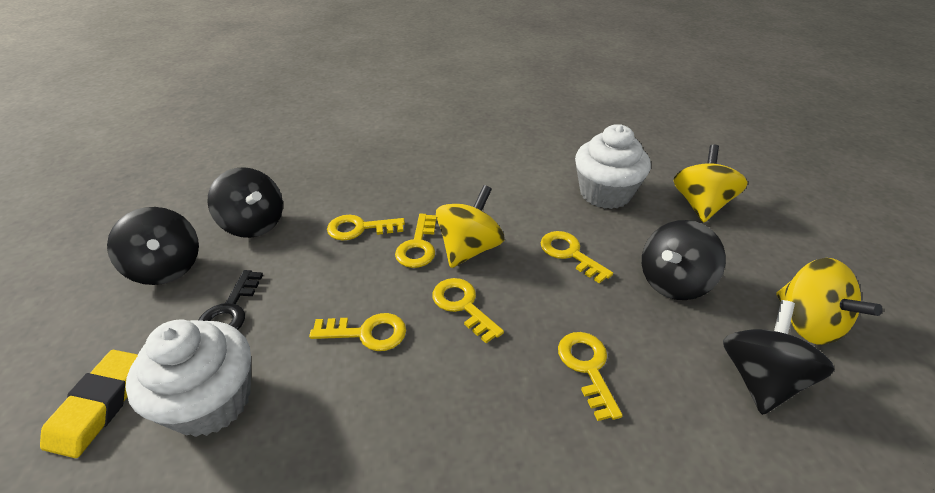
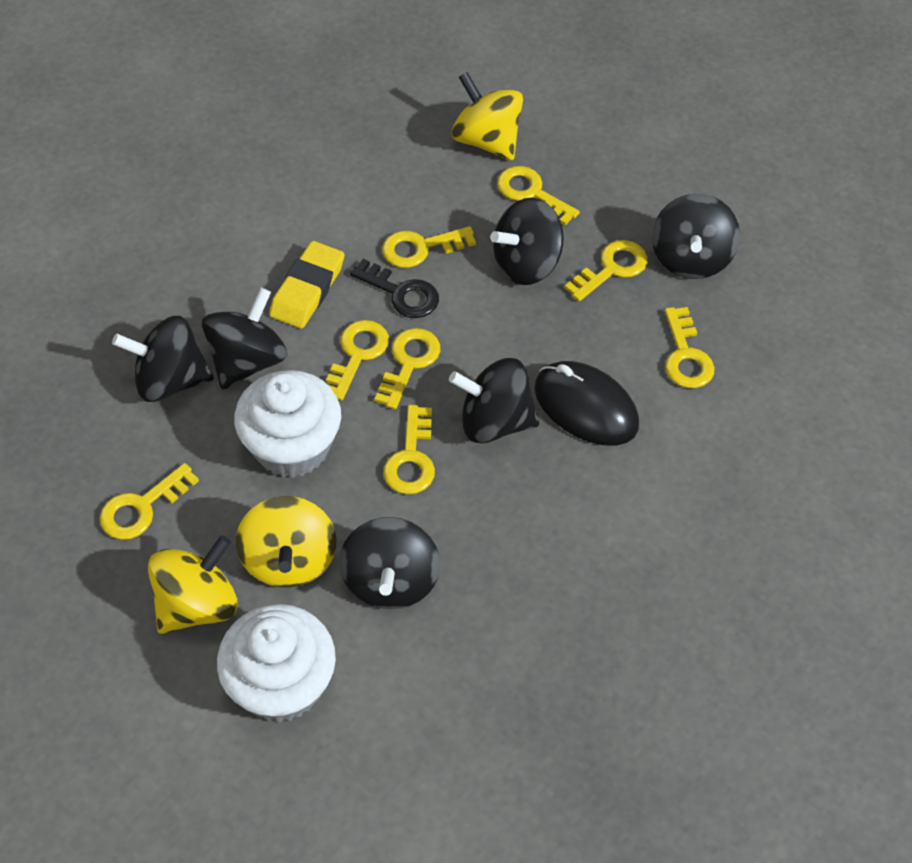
black mouse: 0 -> 1
black spinning top: 4 -> 6
yellow key: 6 -> 8

